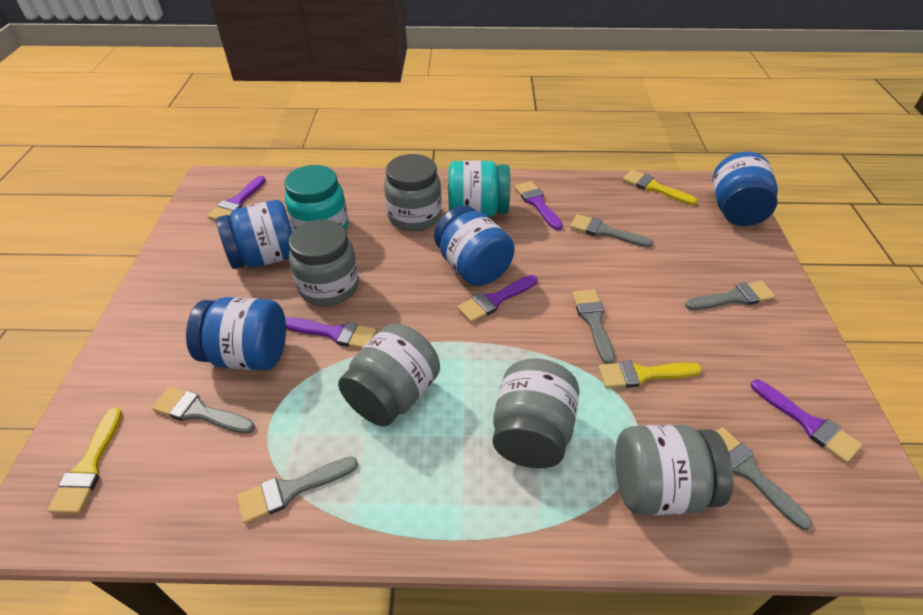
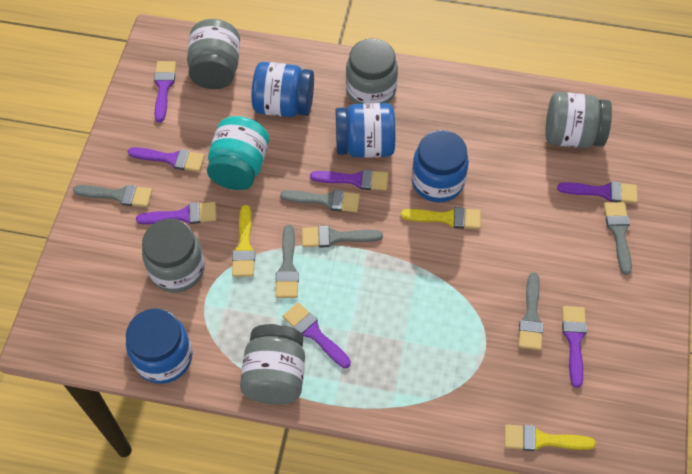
purple brush: 5 -> 7
turquoise jar: 2 -> 1

